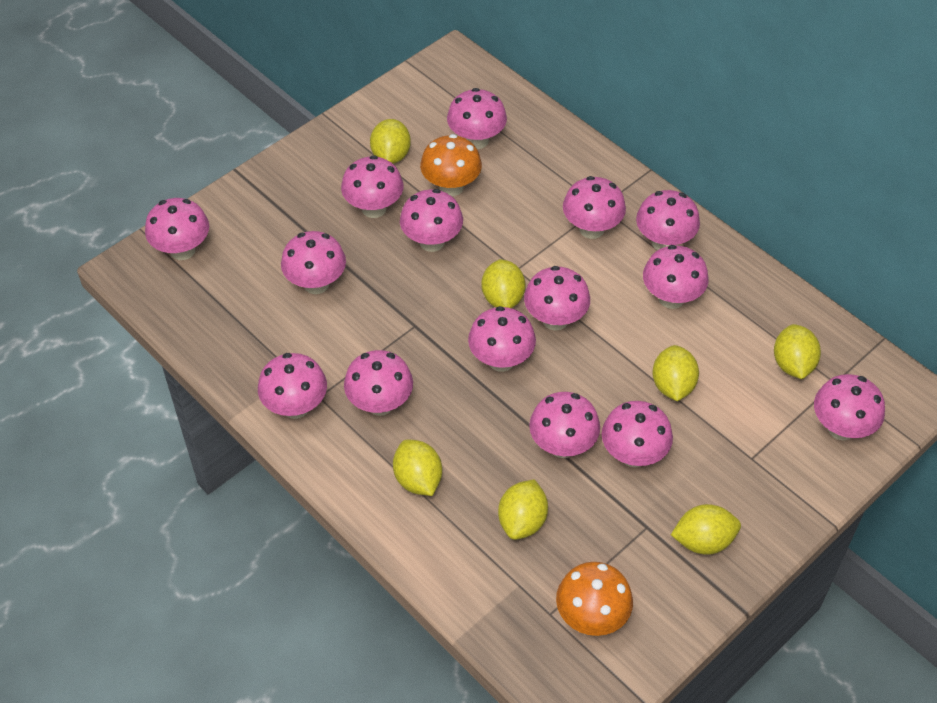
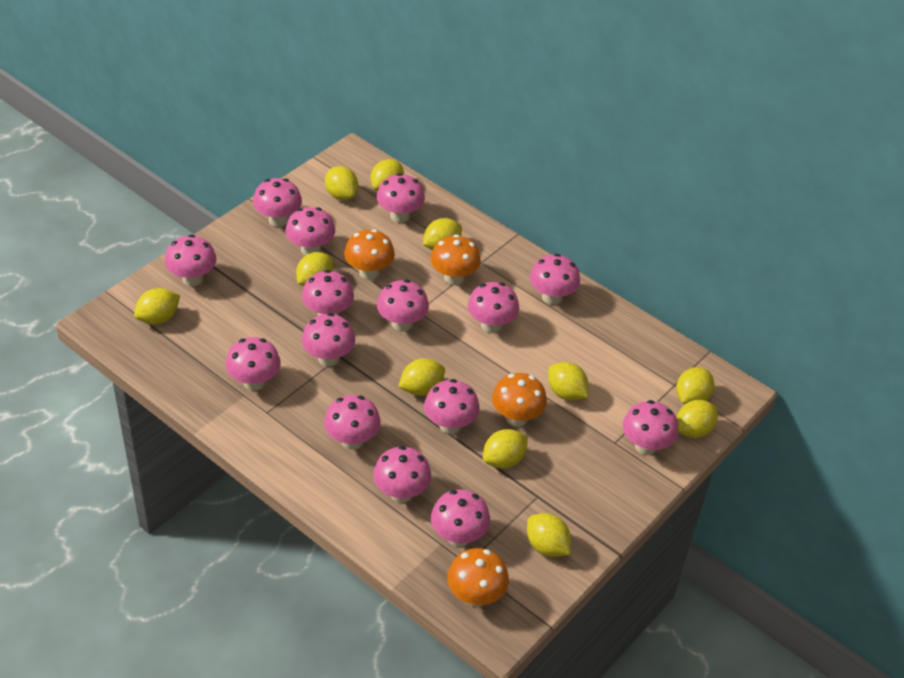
orange mushroom: 2 -> 4
yellow lemon: 7 -> 11

